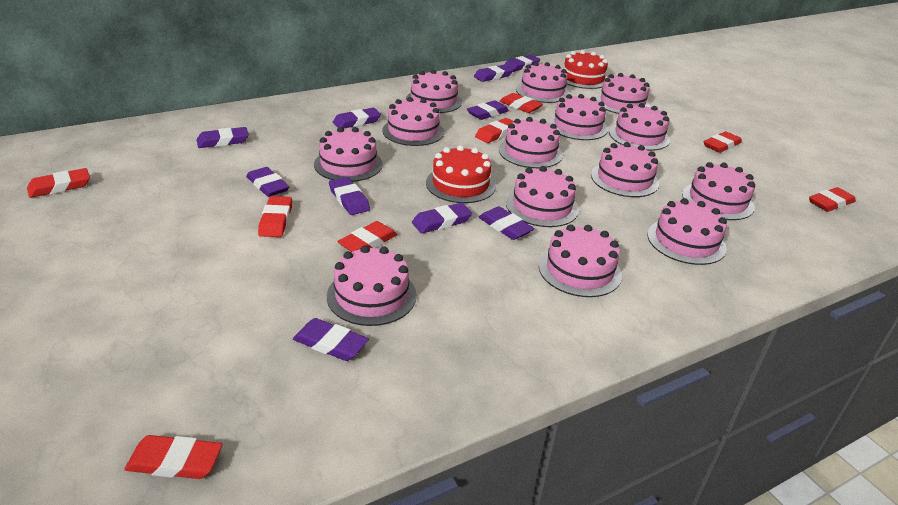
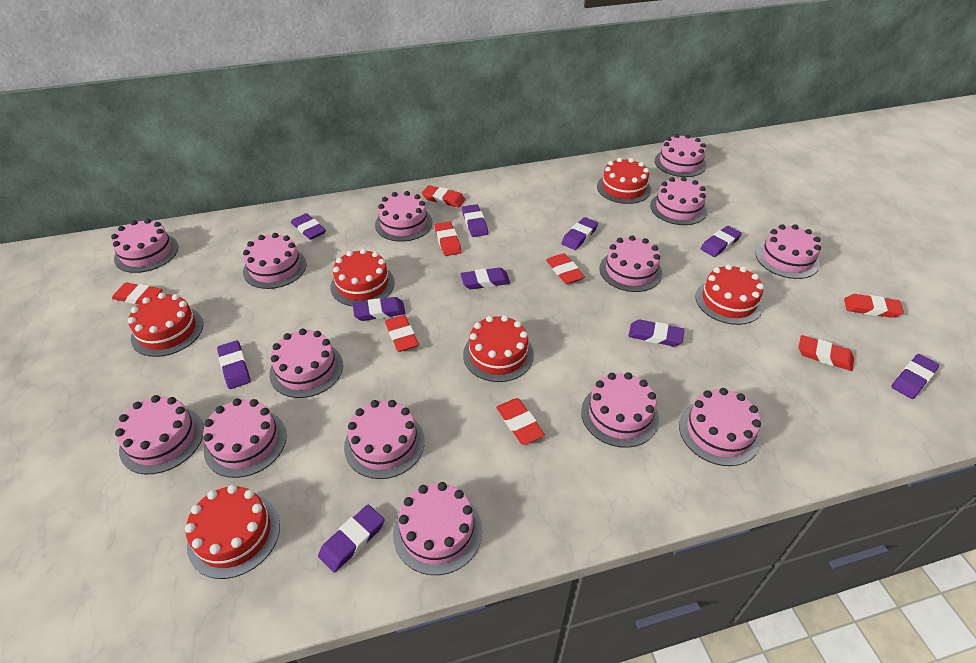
red cake: 2 -> 6

